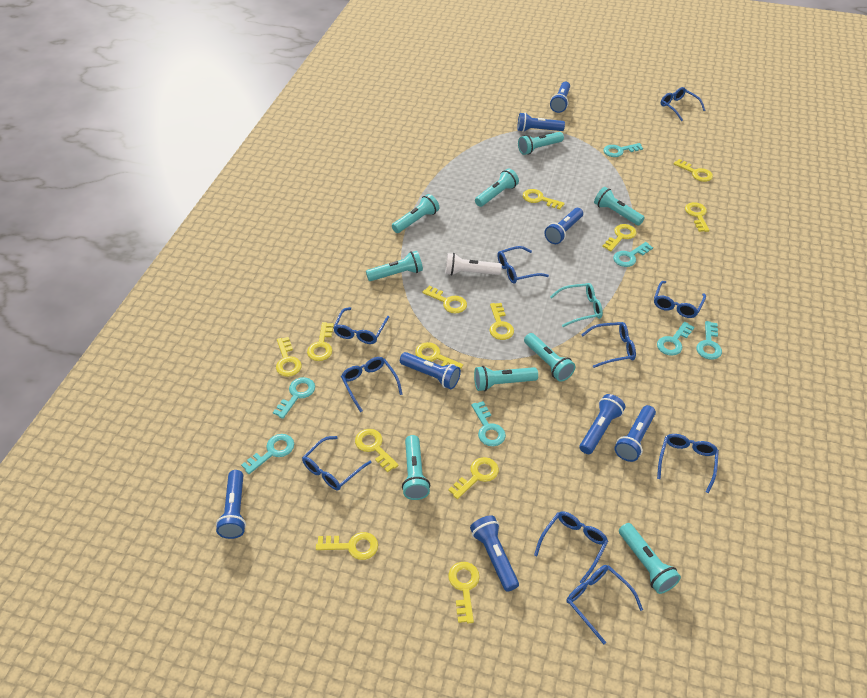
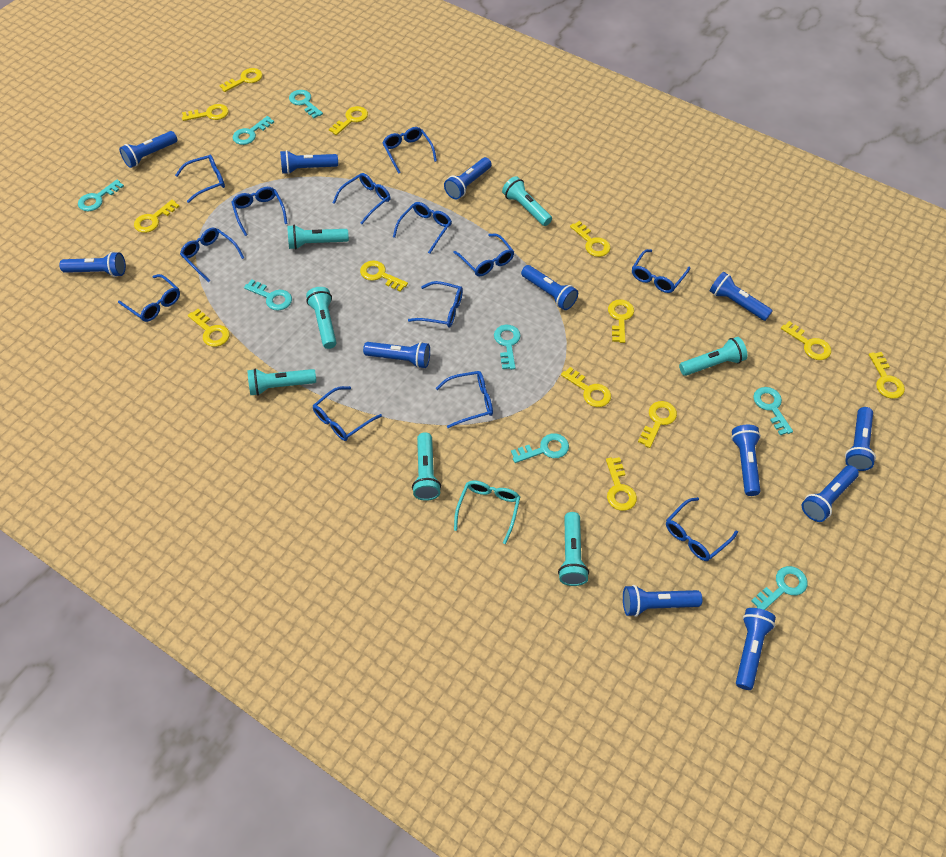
blue flashlight: 8 -> 12
blue glasses: 10 -> 13
turquoise flashlight: 9 -> 7
turquoise key: 7 -> 8
white flashlight: 1 -> 0

